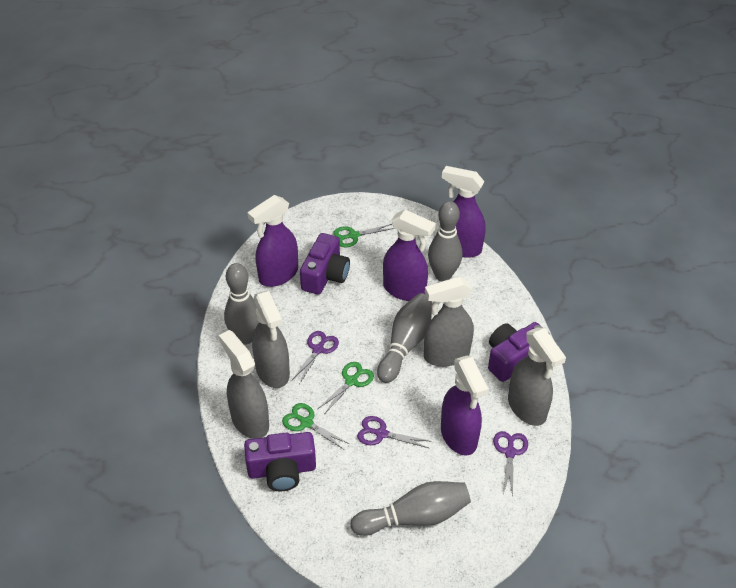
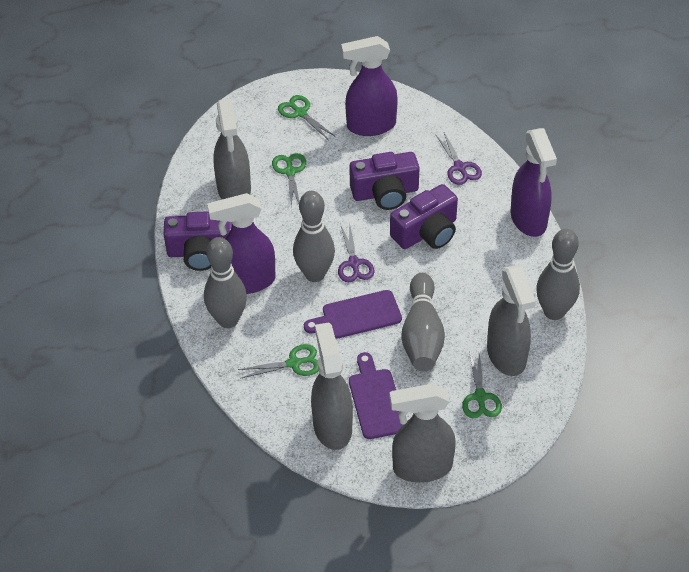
green scissors: 3 -> 4
purple cutting board: 0 -> 2
purple scissors: 3 -> 2
purple spray bottle: 4 -> 3

